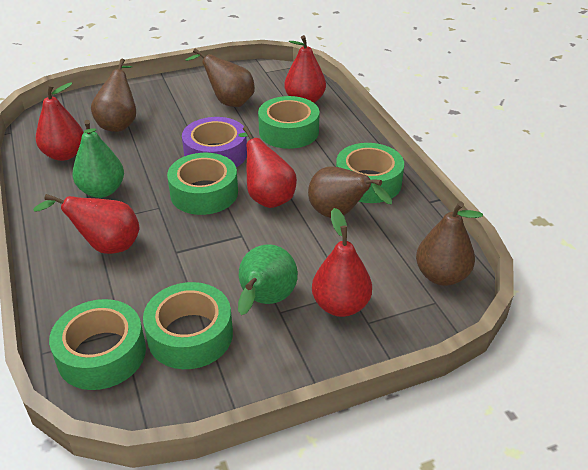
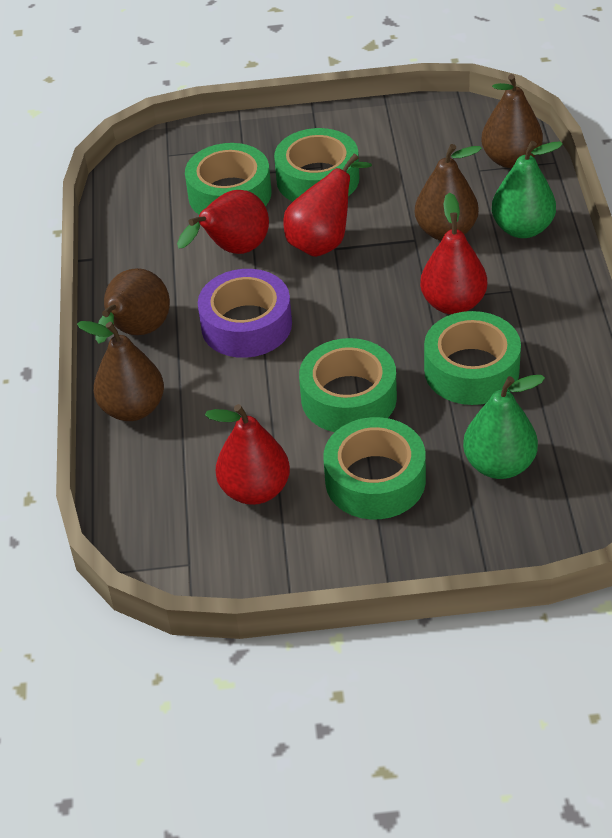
red pear: 5 -> 4

